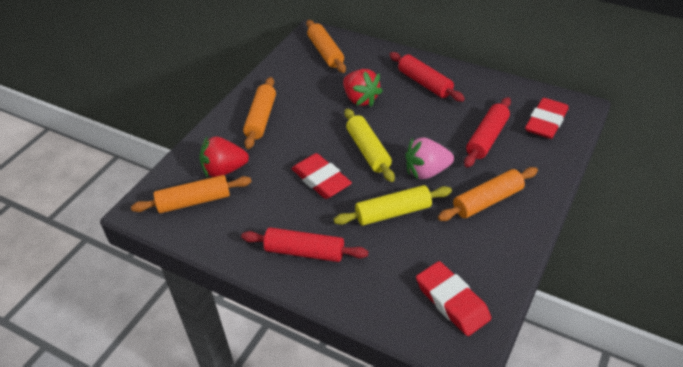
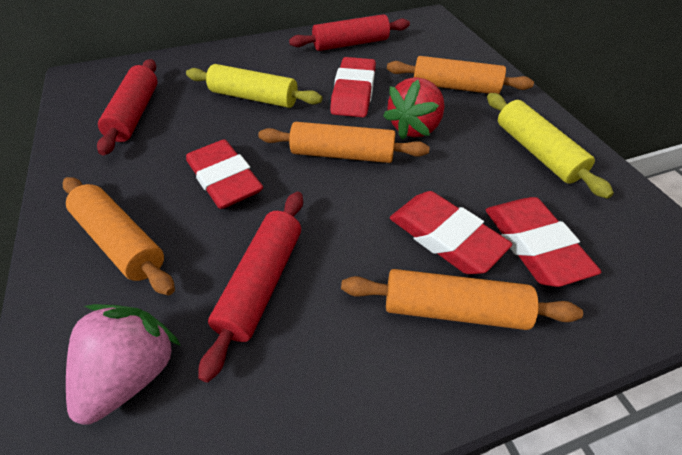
red eraser: 3 -> 4
red strawberry: 2 -> 1

